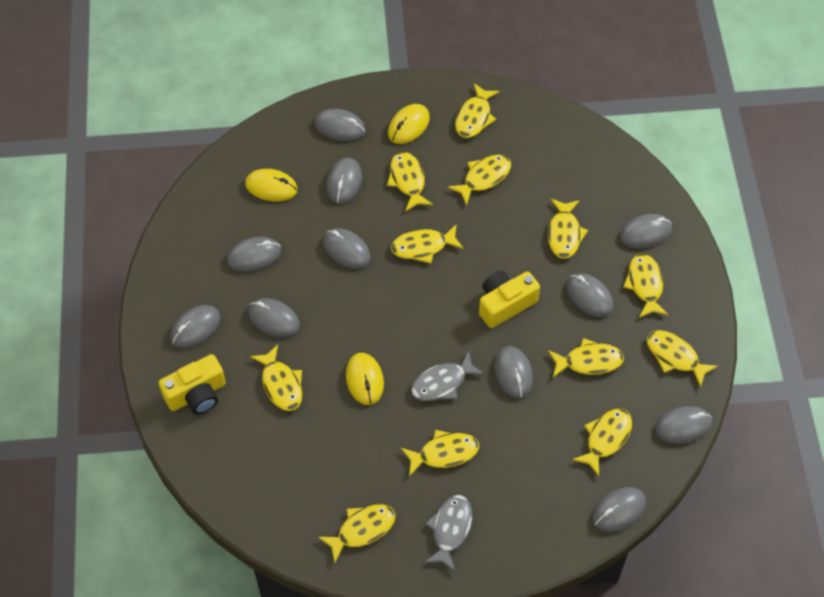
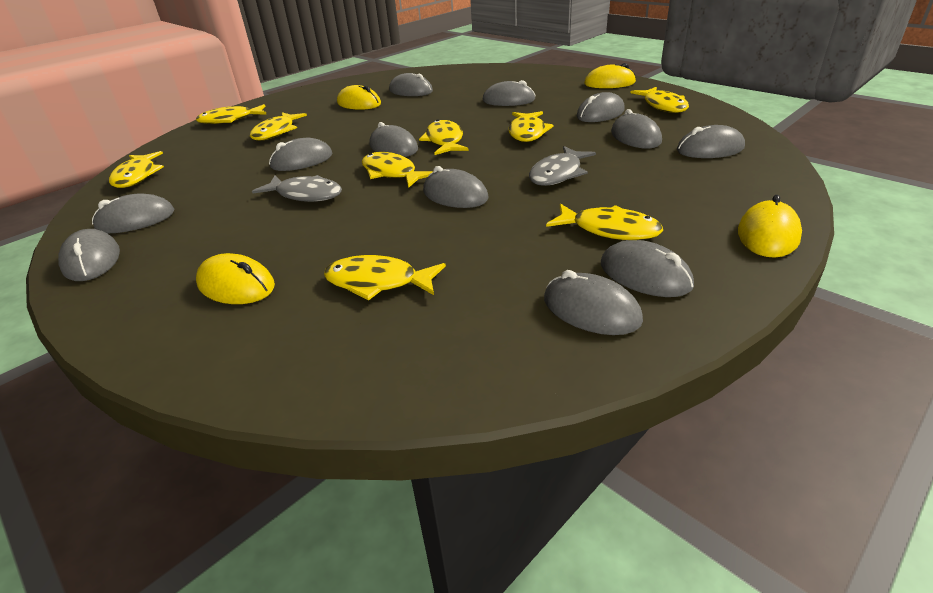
grey mouse: 11 -> 12
yellow camera: 2 -> 0
yellow fish: 12 -> 9
yellow mouse: 3 -> 4

